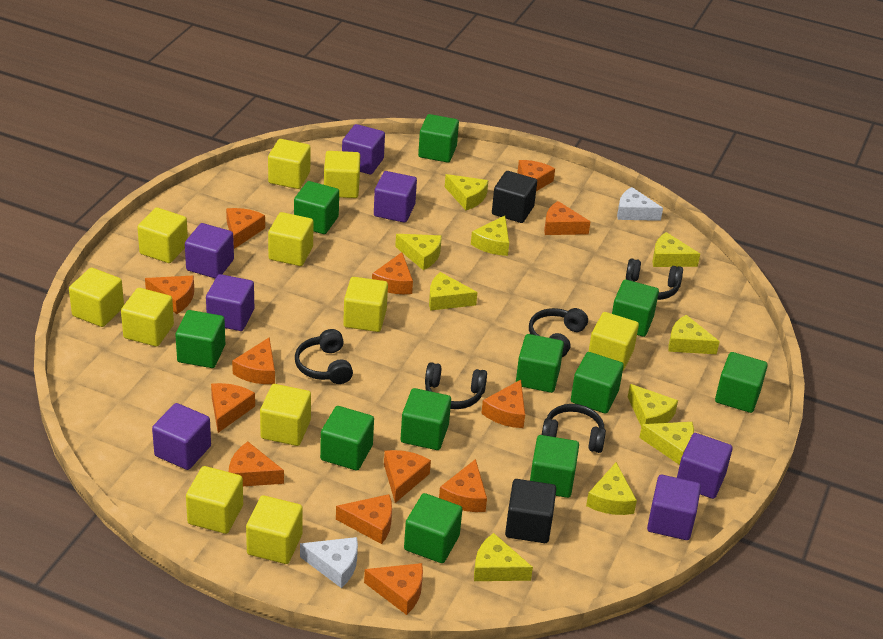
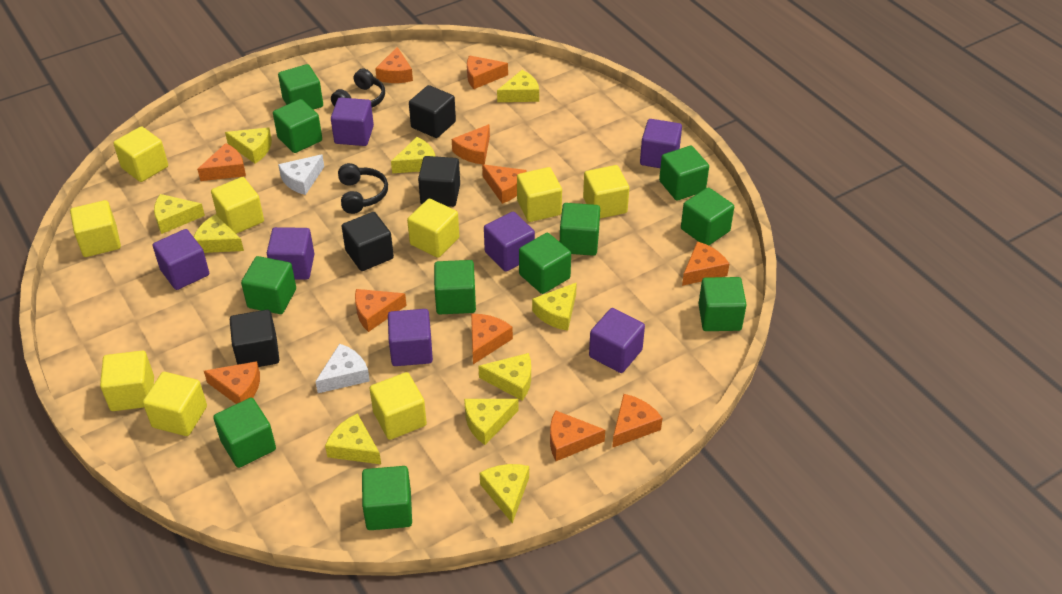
black cube: 2 -> 4
black headphones: 5 -> 2
orange cheese: 13 -> 11
yellow cube: 11 -> 9

